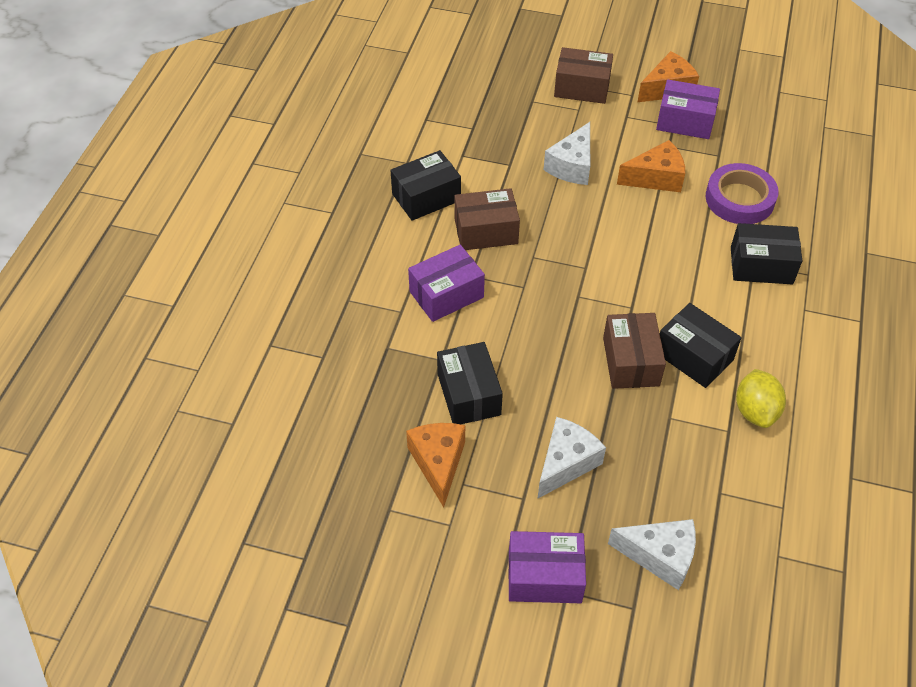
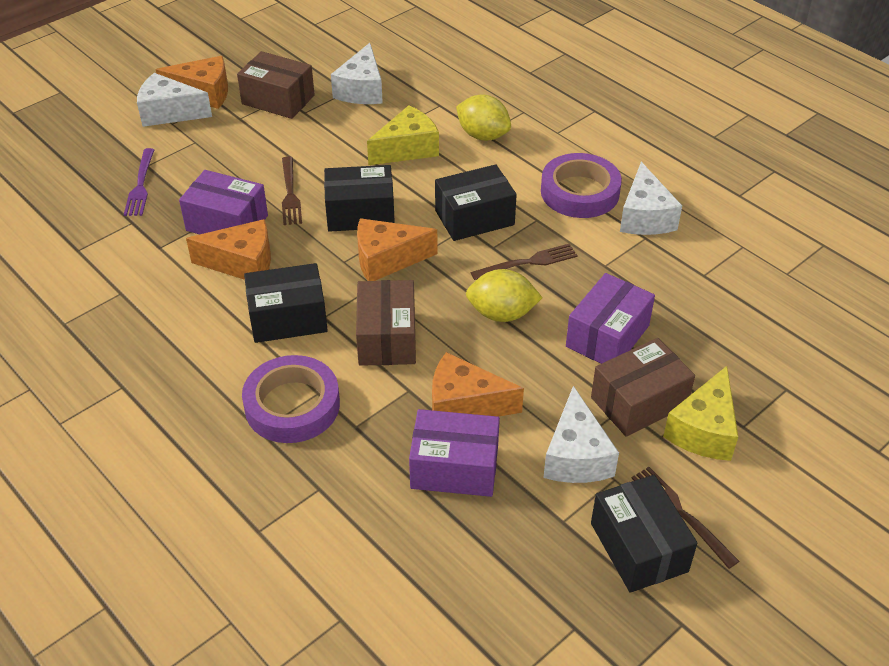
brown fork: 0 -> 3
orange cheese: 3 -> 4
purple fork: 0 -> 1
purple tape: 1 -> 2
white cheese: 3 -> 4
yellow cheese: 0 -> 2
yellow lemon: 1 -> 2

